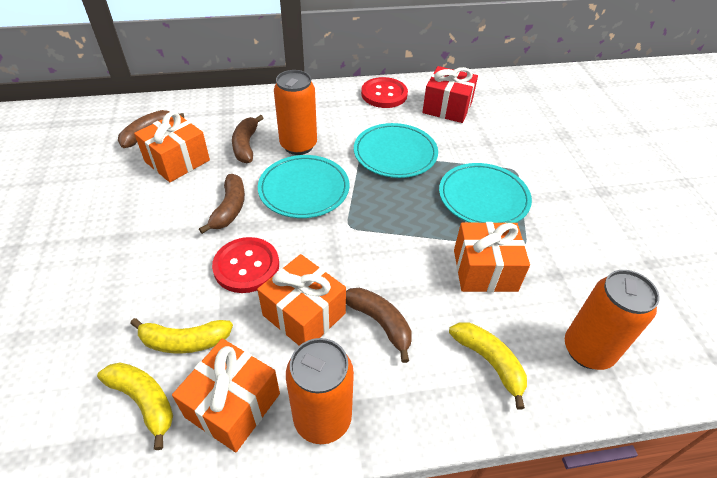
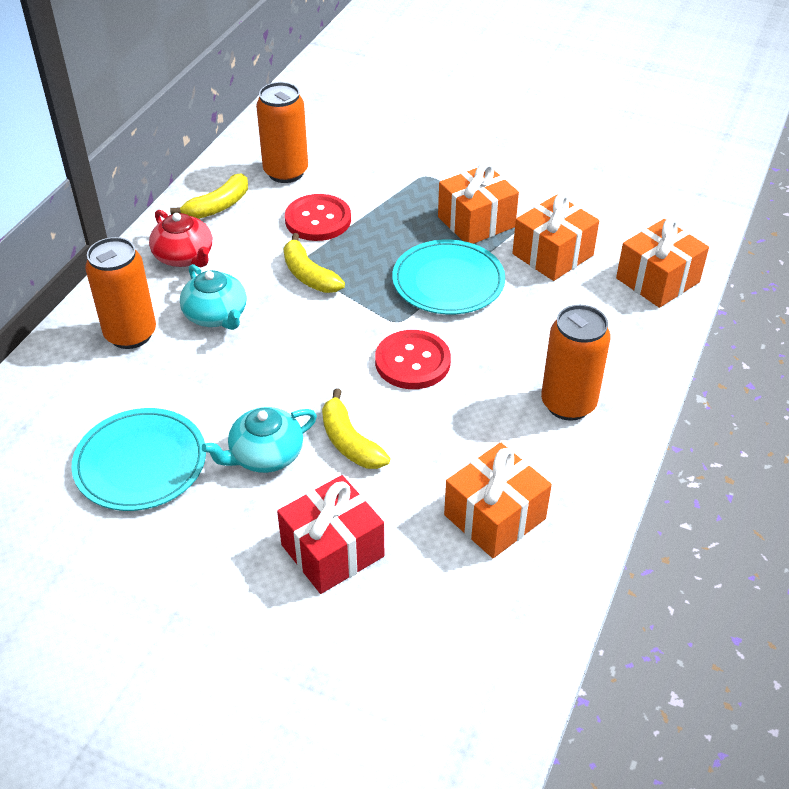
brown banana: 4 -> 0
red teapot: 0 -> 1
turquoise plate: 3 -> 2
turquoise teapot: 0 -> 2

